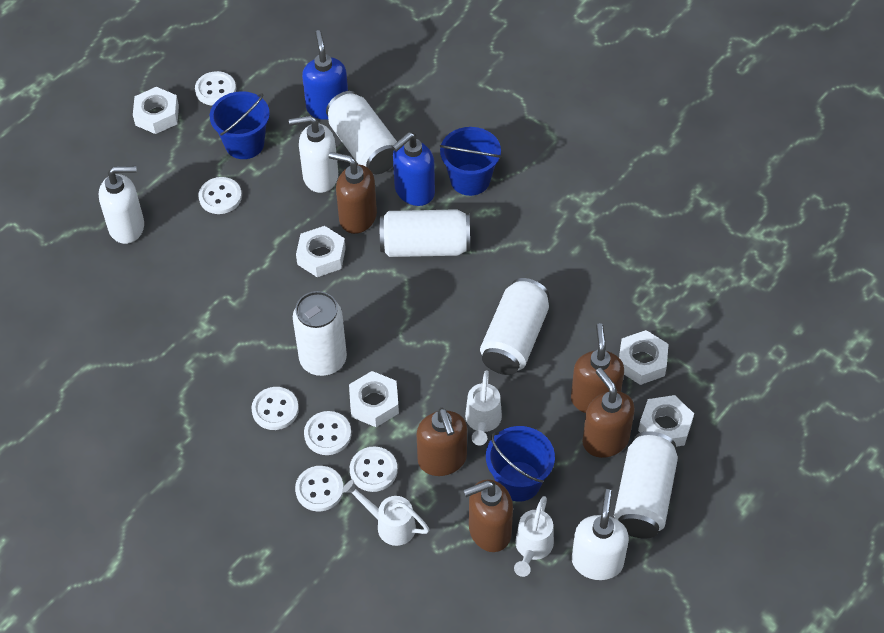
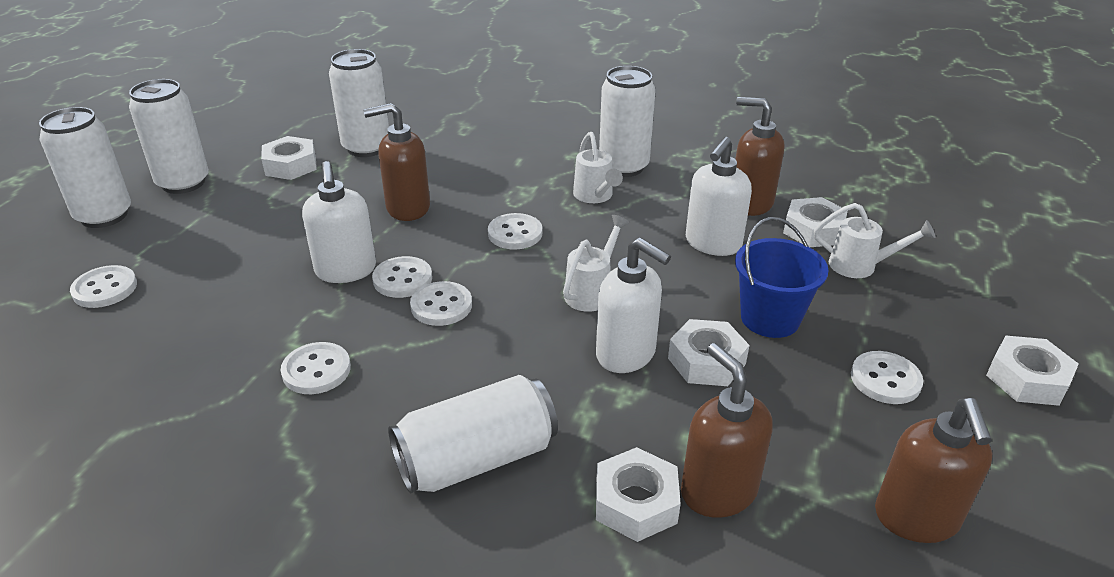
blue bucket: 3 -> 1
blue soap dispenser: 2 -> 0
brown soap dispenser: 5 -> 4

